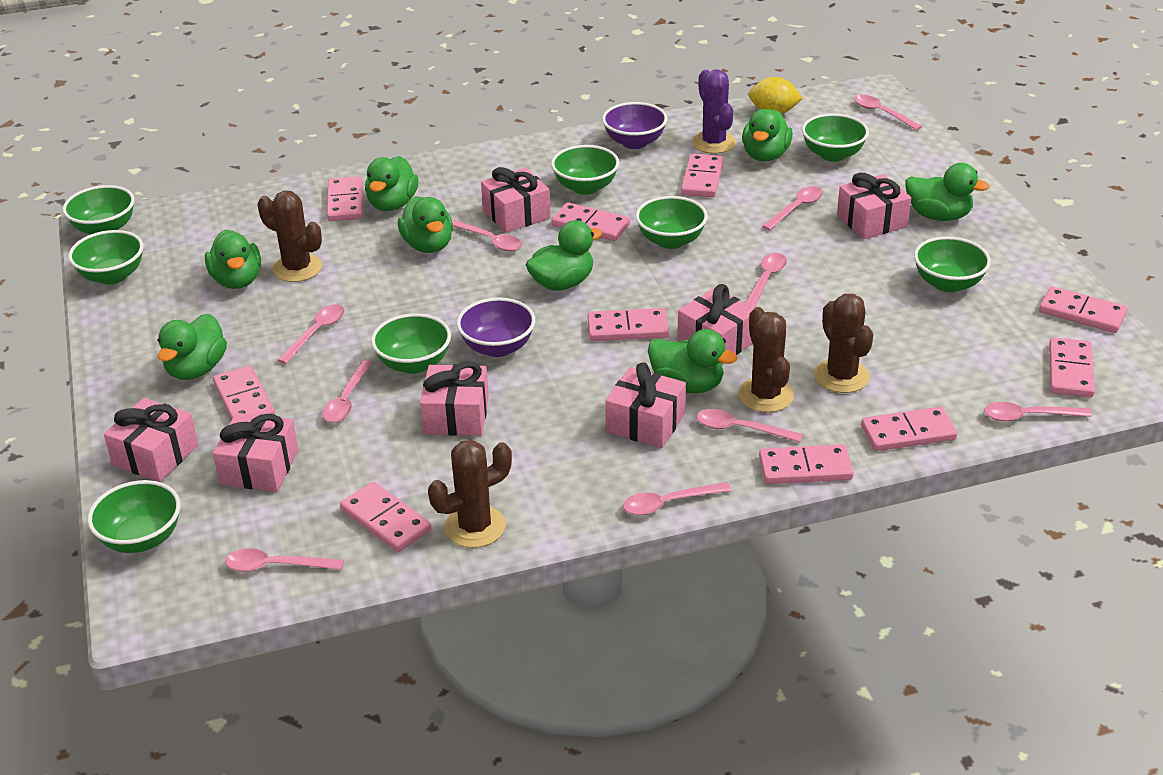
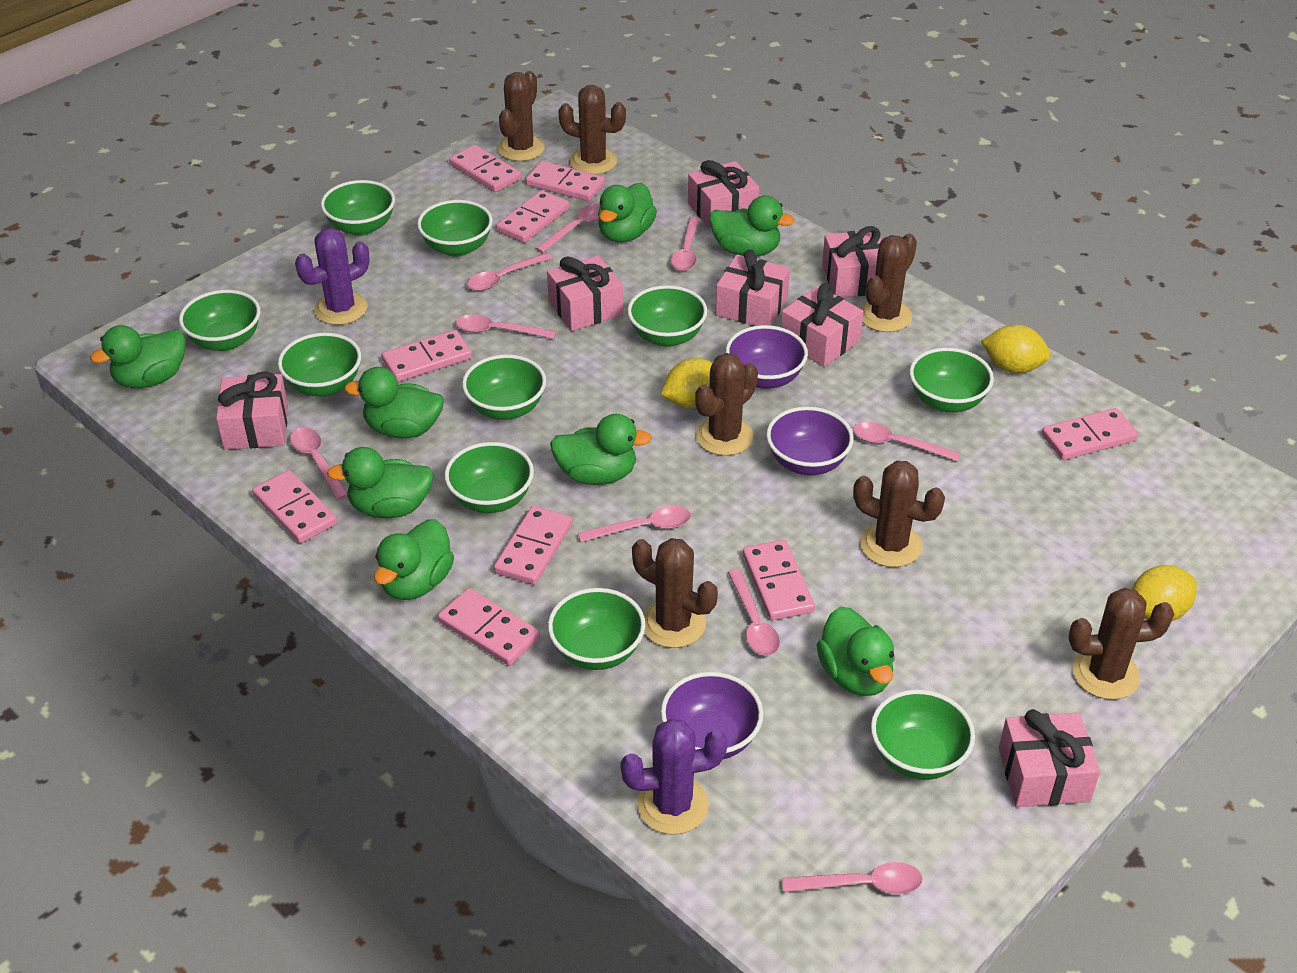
brown cactus: 4 -> 7
green bowl: 8 -> 10
pink domino: 10 -> 9
pink spoon: 10 -> 9
purple bowl: 2 -> 3
purple cactus: 1 -> 2
yellow lemon: 1 -> 3

